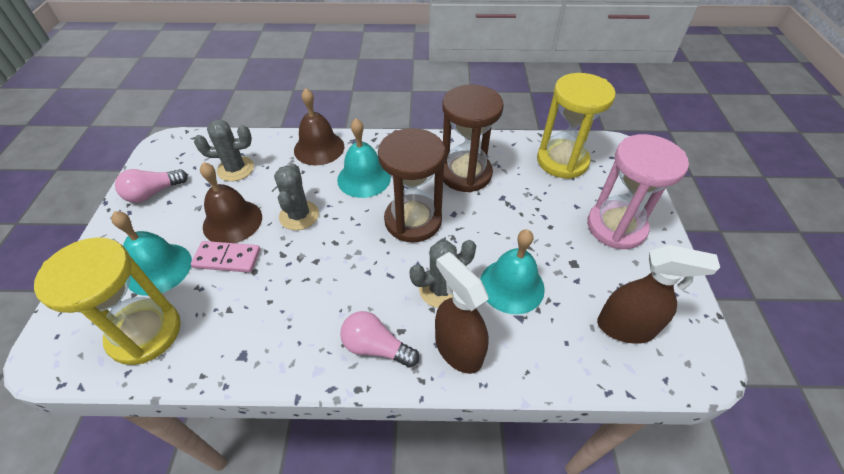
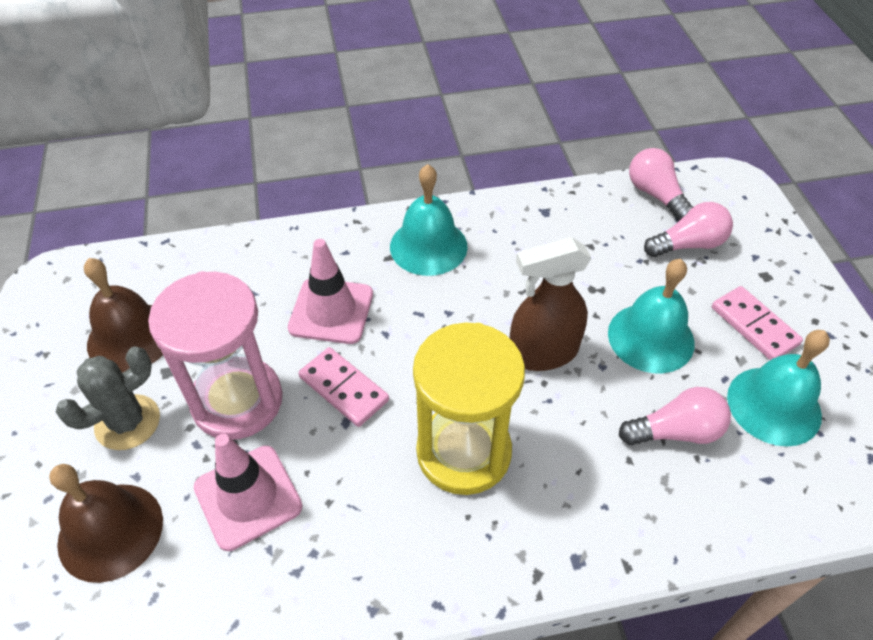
brown hourglass: 2 -> 0
brown spray bottle: 2 -> 1
grey cactus: 3 -> 1
pink domino: 1 -> 2
pink light bulb: 2 -> 3
pink traffic cone: 0 -> 2
yellow hourglass: 2 -> 1

